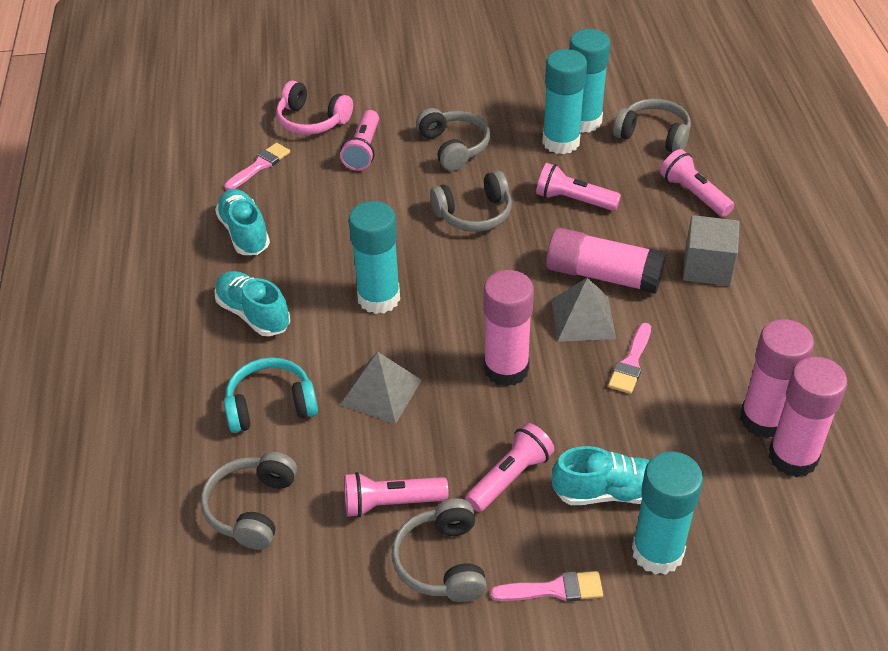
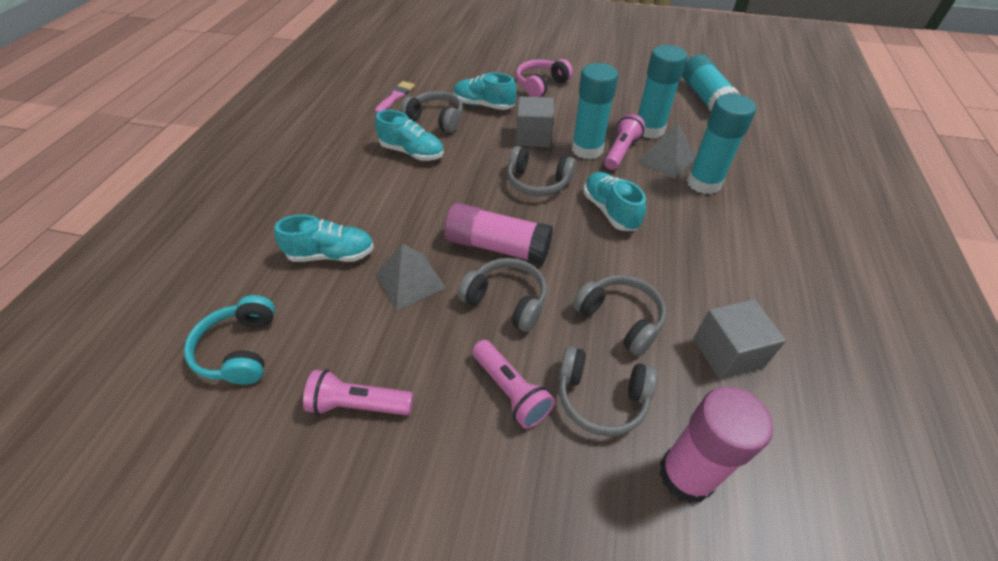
grey cube: 1 -> 2
pink brush: 3 -> 1
pink flashlight: 5 -> 3
pink glue stick: 4 -> 2
turquoise shoe: 3 -> 4

